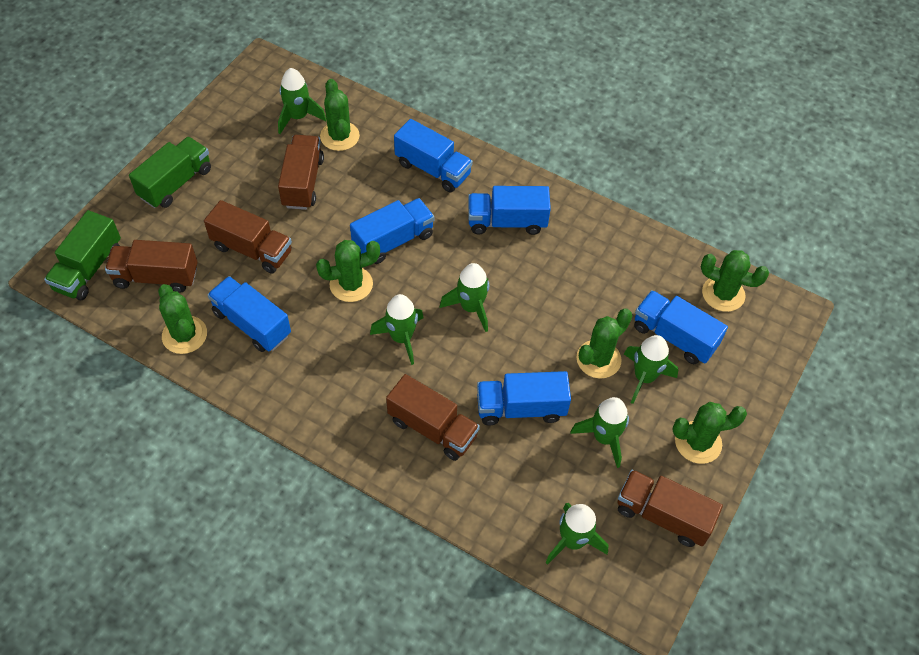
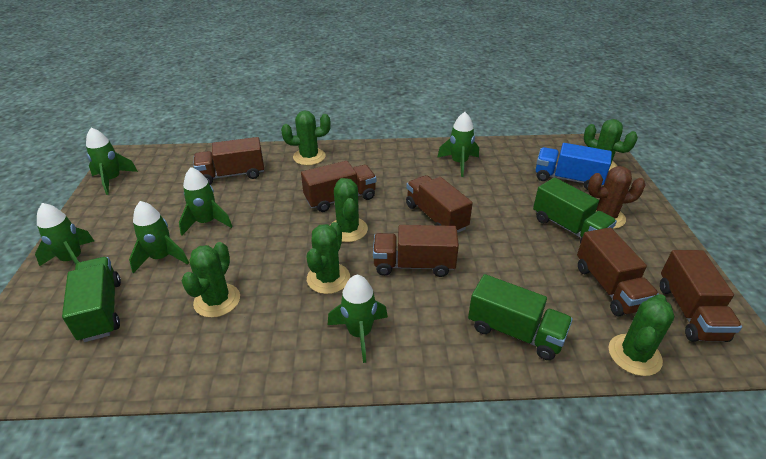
blue truck: 6 -> 1
brown cactus: 0 -> 1
brown truck: 5 -> 6
green truck: 2 -> 3

